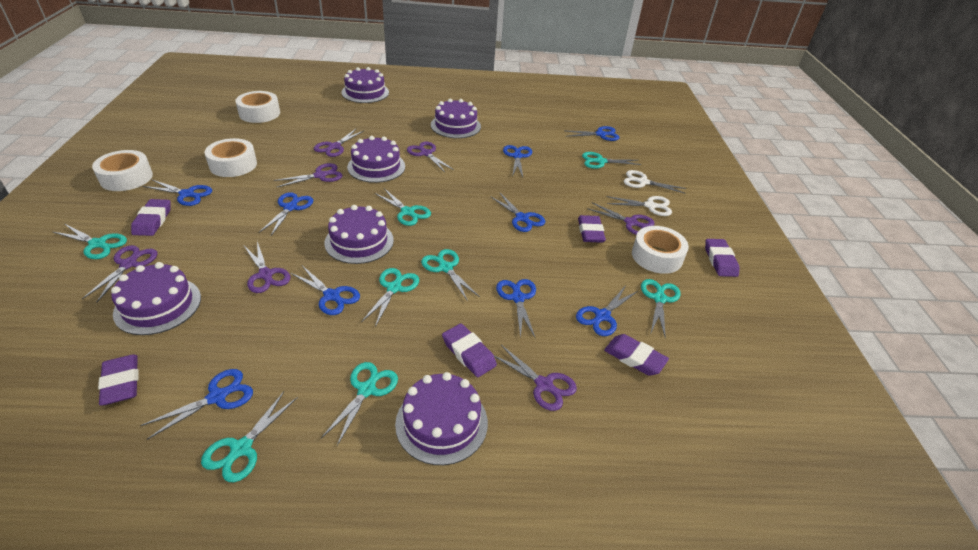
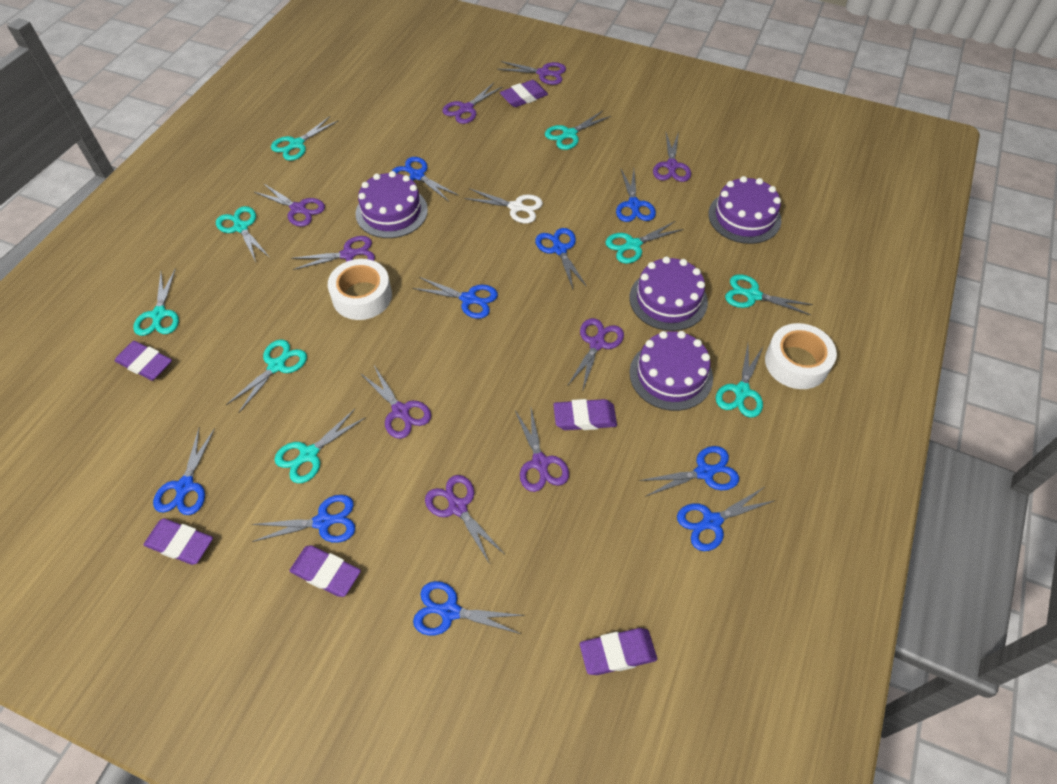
purple cake: 6 -> 4
purple scissors: 7 -> 9
turquoise scissors: 8 -> 9
white scissors: 2 -> 1
white tape: 4 -> 2

